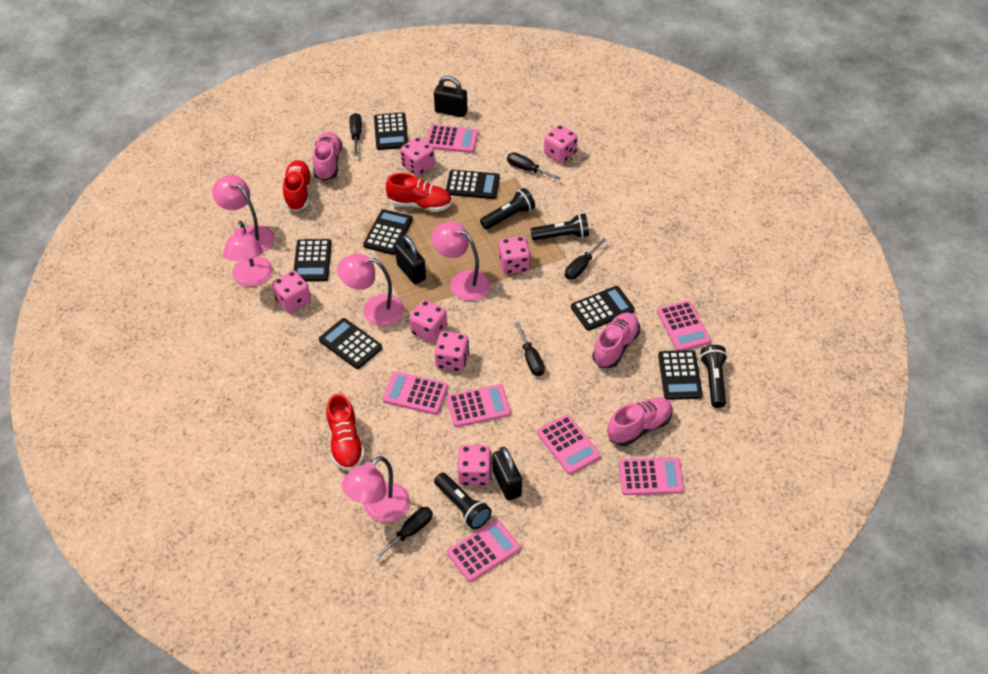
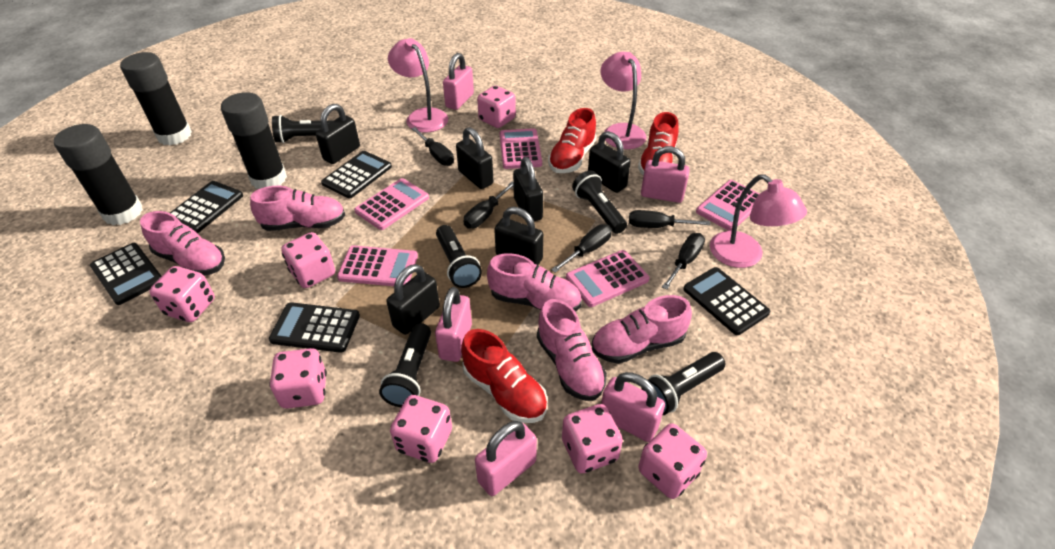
black calculator: 7 -> 5
black flashlight: 4 -> 5
black glue stick: 0 -> 3
black padlock: 3 -> 6
pink calculator: 7 -> 5
pink lamp: 5 -> 3
pink padlock: 0 -> 5
pink shoe: 3 -> 5

